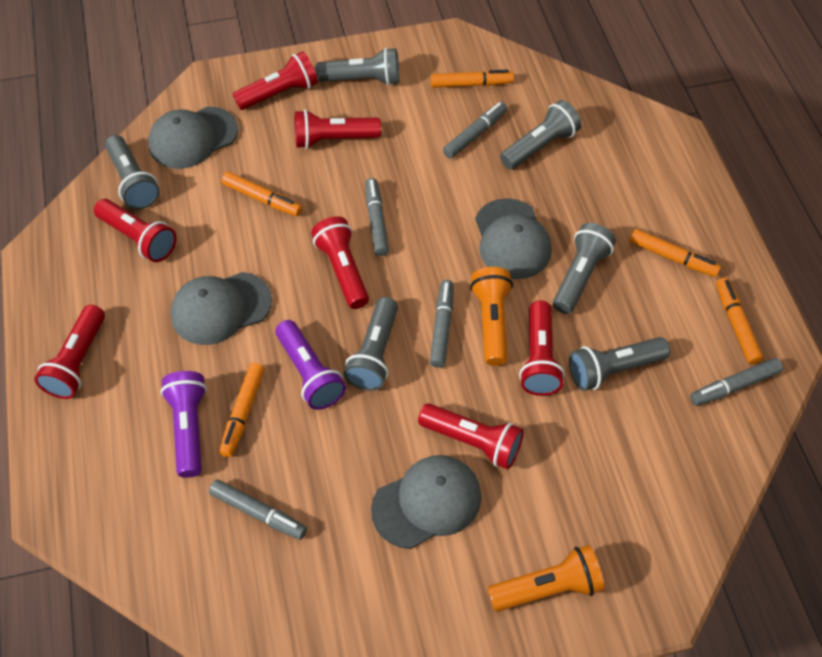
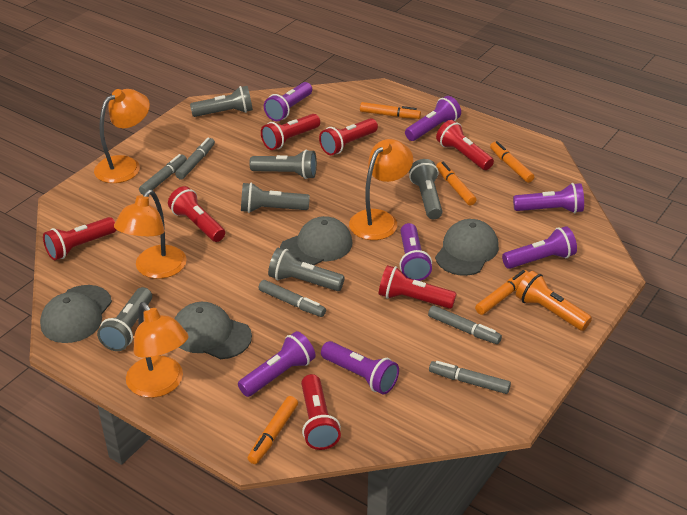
orange flashlight: 2 -> 1
orange lamp: 0 -> 4
purple flashlight: 2 -> 7

